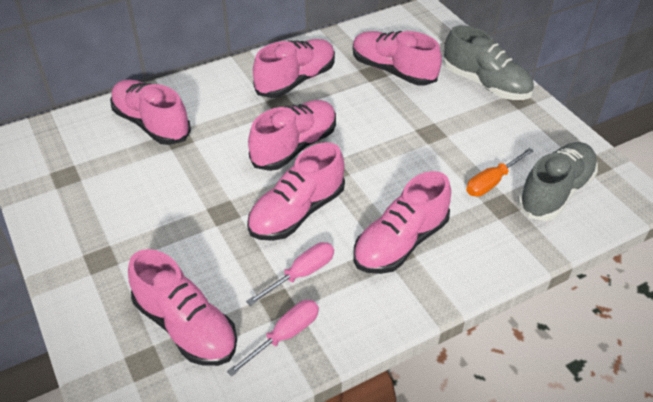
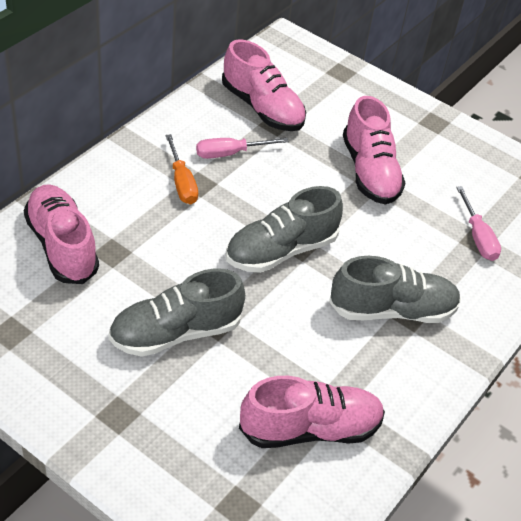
grey shoe: 2 -> 3
pink shoe: 7 -> 4

